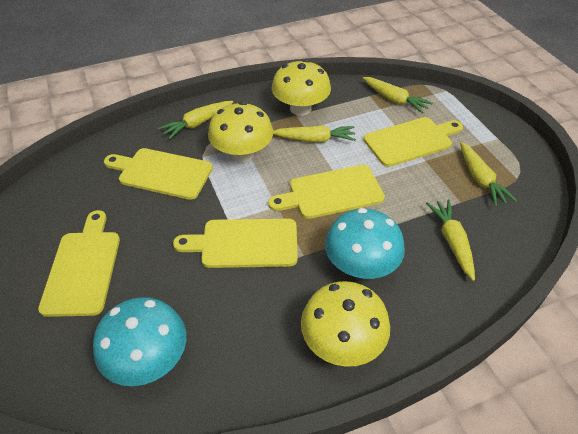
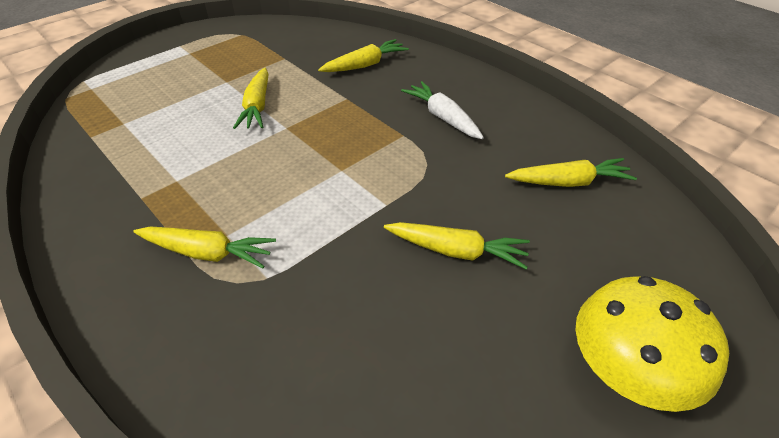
turquoise mushroom: 2 -> 0
white carrot: 0 -> 1
yellow cutting board: 5 -> 0
yellow mushroom: 3 -> 1

